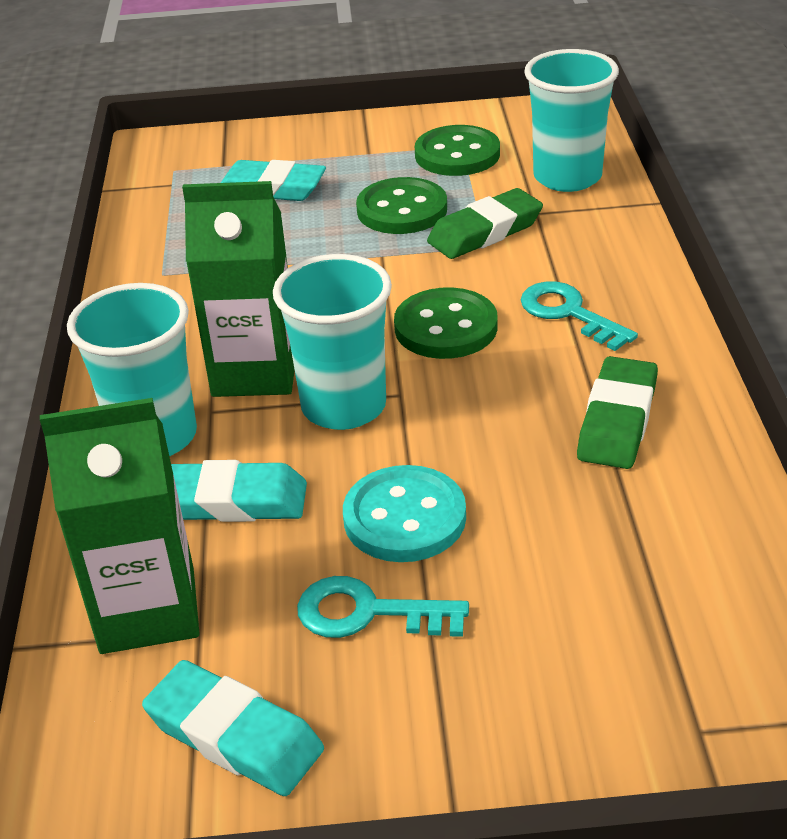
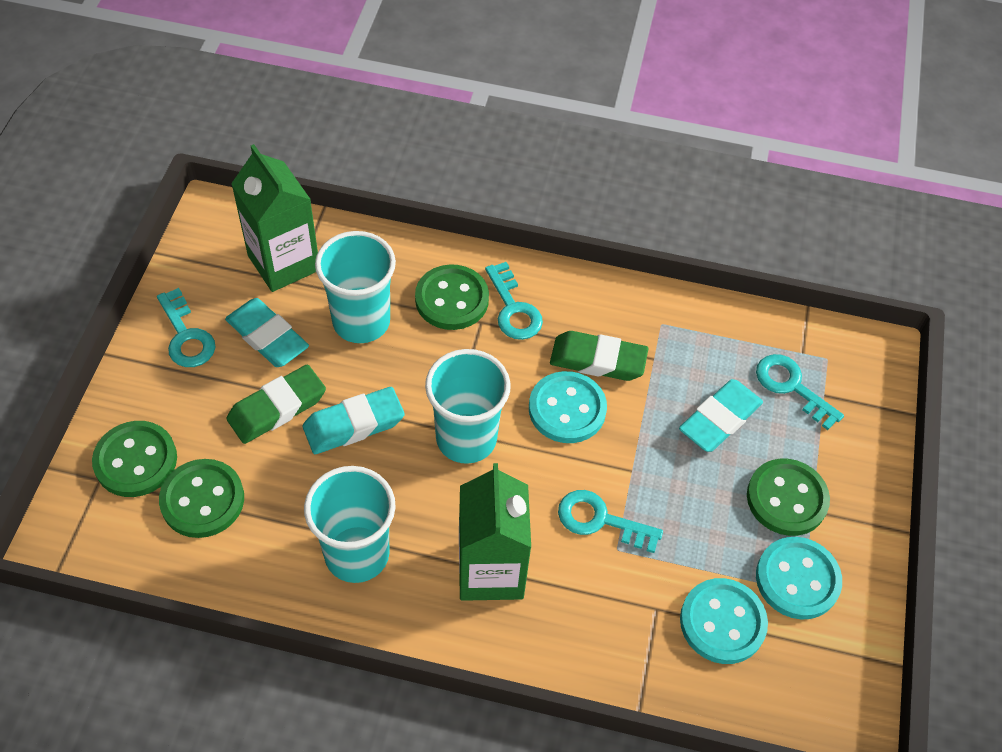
green button: 3 -> 4
turquoise button: 1 -> 3
turquoise key: 2 -> 4

